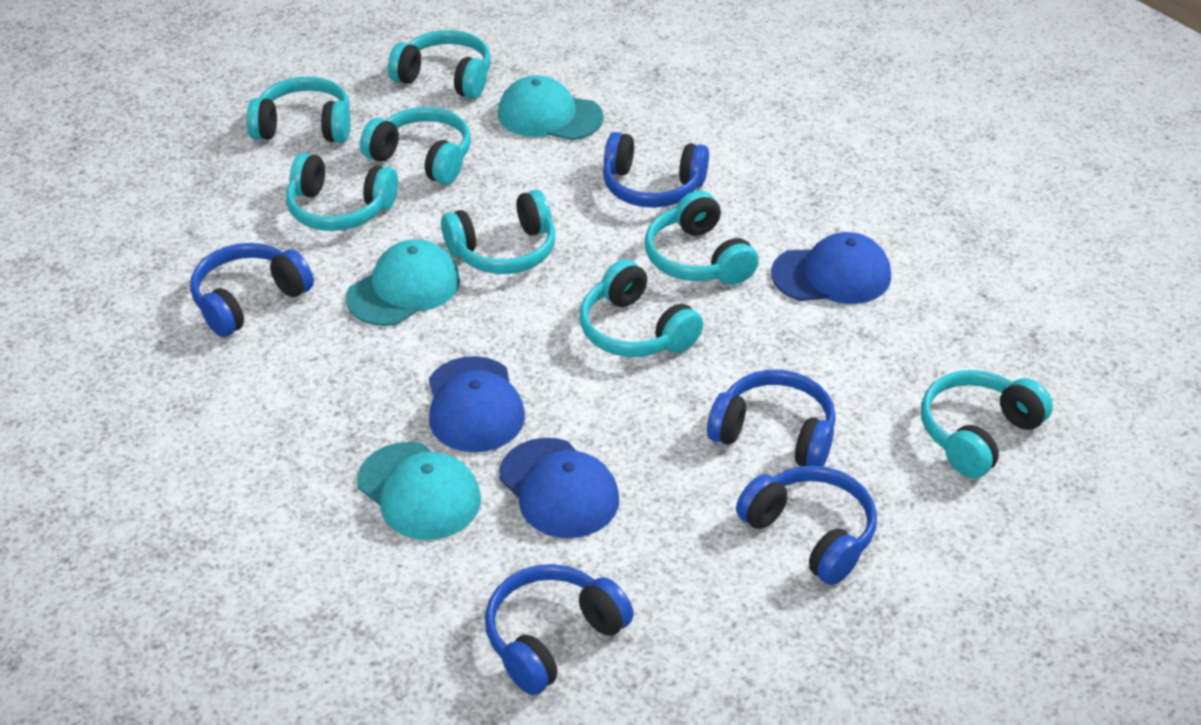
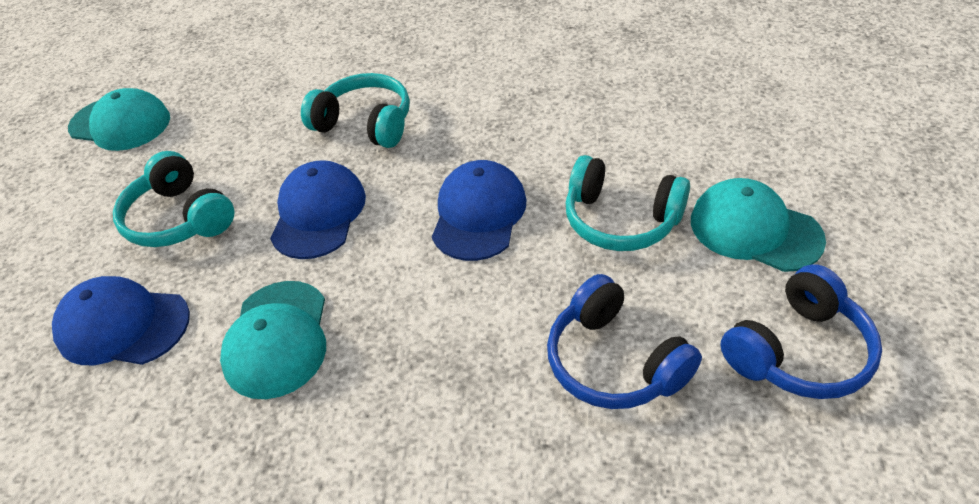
blue headphones: 5 -> 2
turquoise headphones: 8 -> 3

